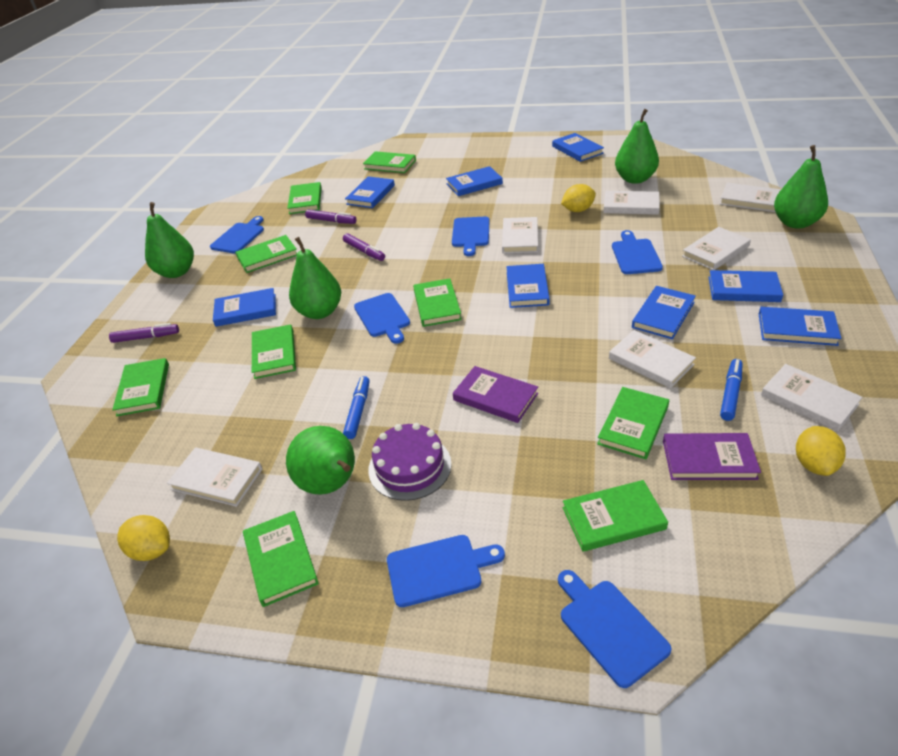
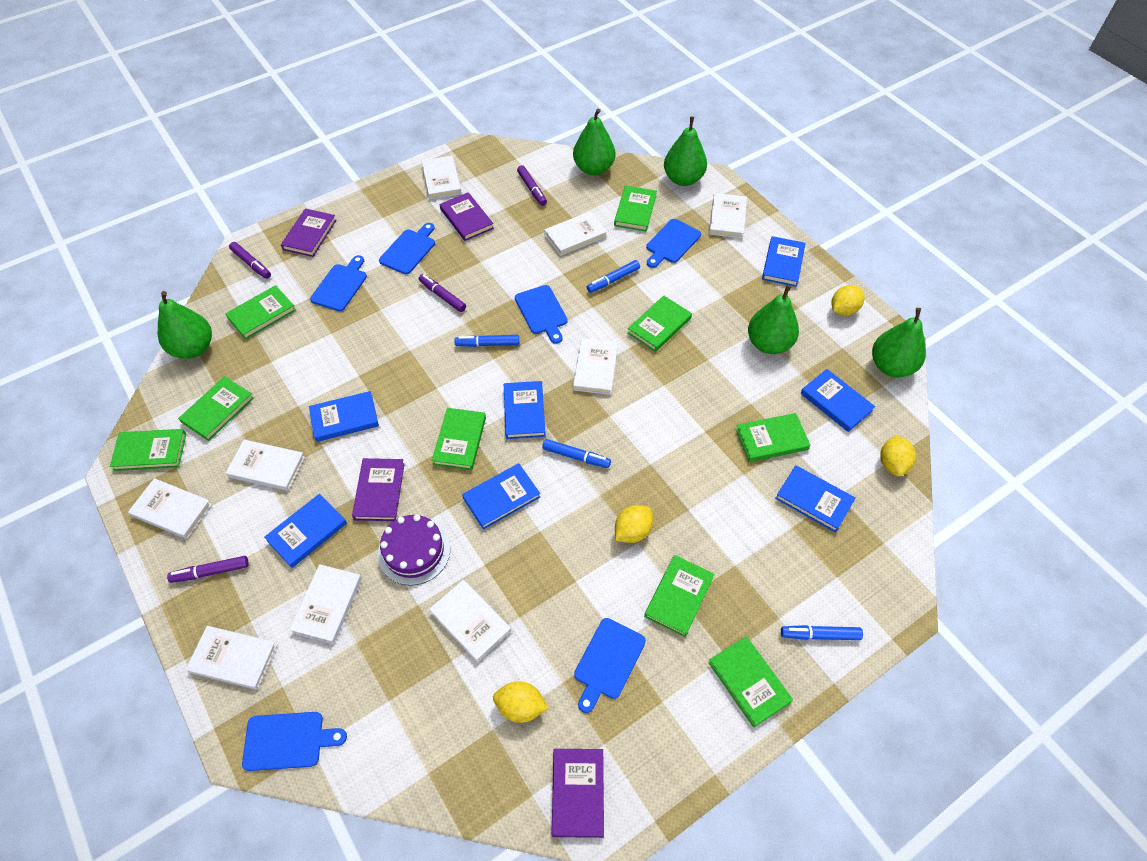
blue book: 8 -> 7
blue marker: 2 -> 4
purple book: 2 -> 4
purple marker: 3 -> 4
white book: 7 -> 9
yellow lemon: 3 -> 4

